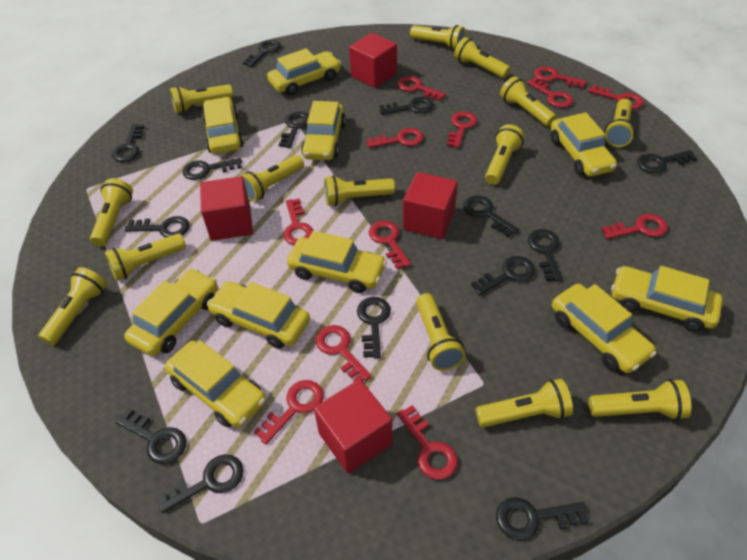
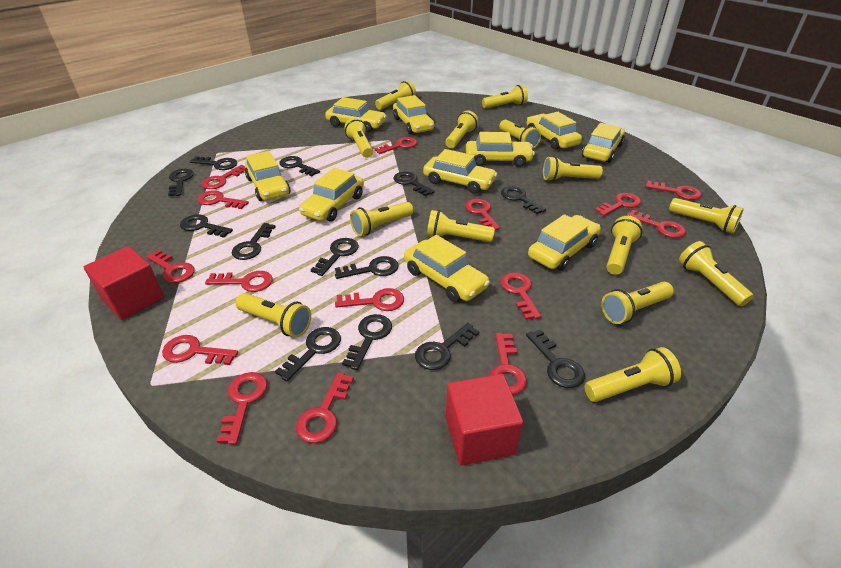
black key: 14 -> 13
red cube: 4 -> 2
red key: 12 -> 15

